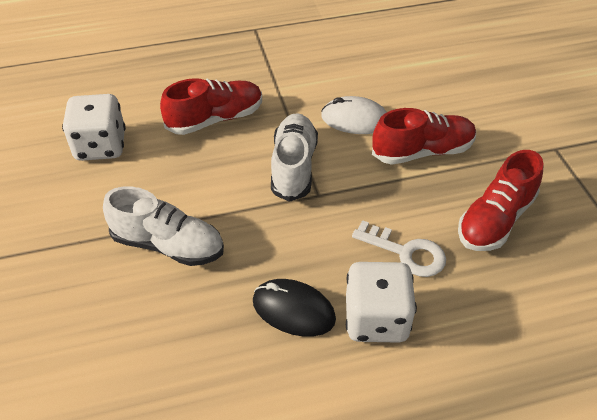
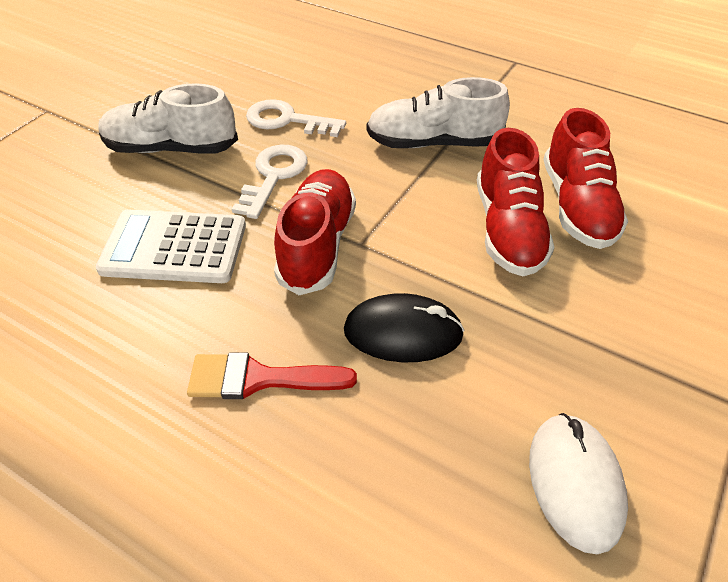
red brush: 0 -> 1
white calculator: 0 -> 1
white dice: 2 -> 0
white key: 1 -> 2

